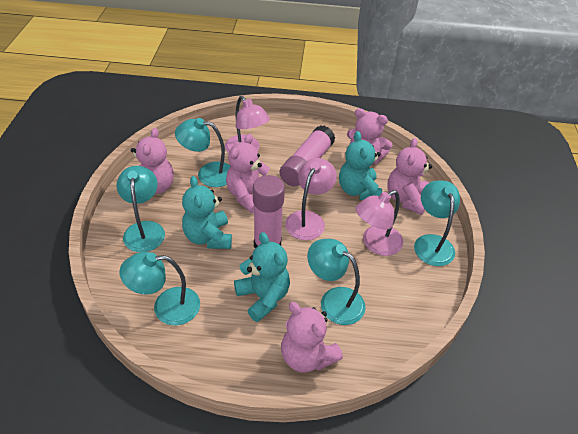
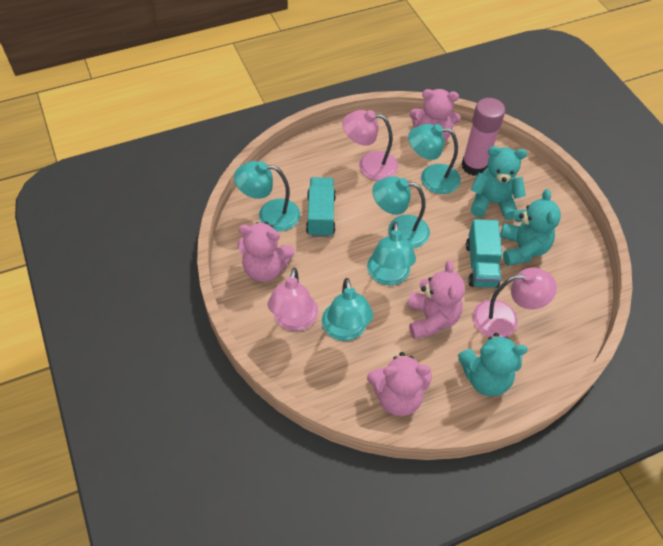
pink glue stick: 2 -> 1
pink teddy bear: 5 -> 4
turquoise truck: 0 -> 2

